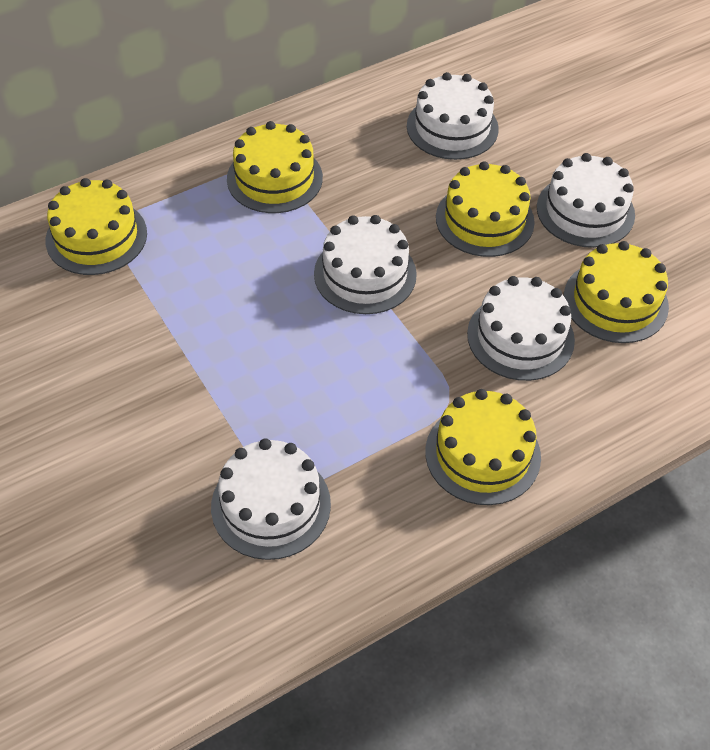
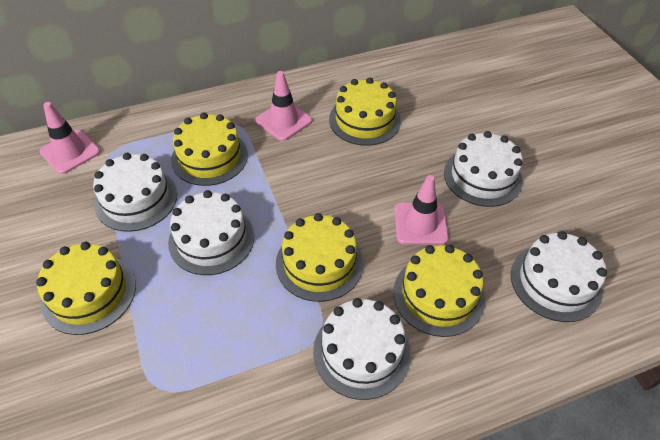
pink traffic cone: 0 -> 3

